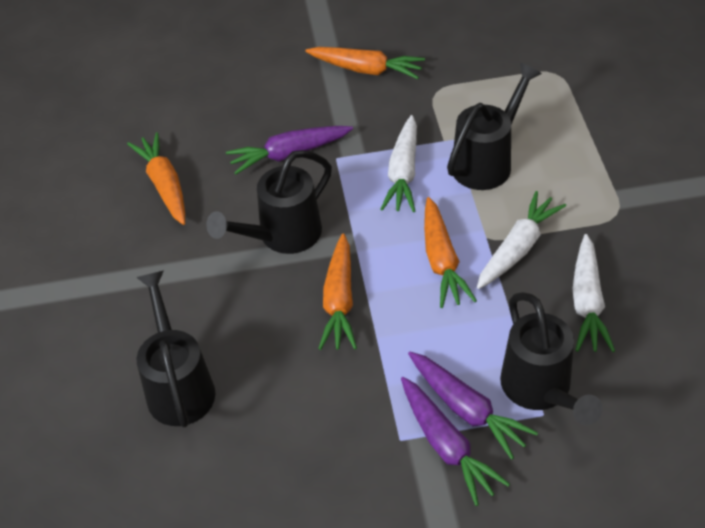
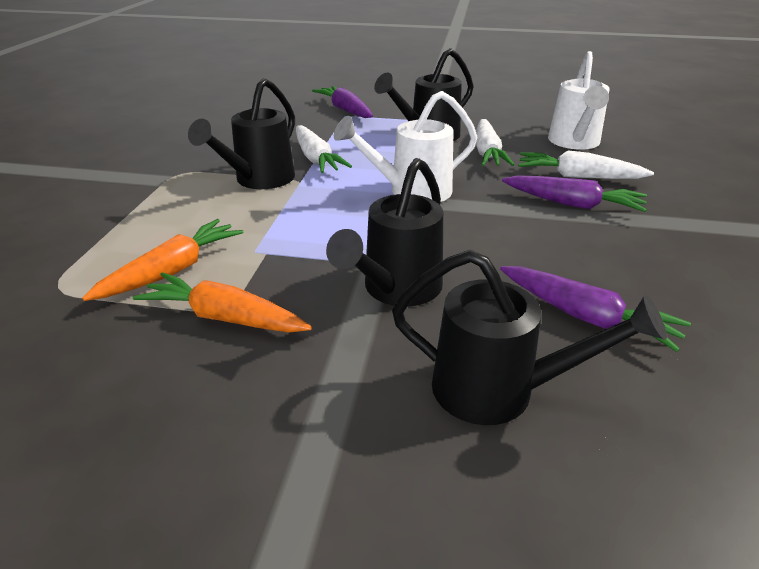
orange carrot: 4 -> 2
white watering can: 0 -> 2

